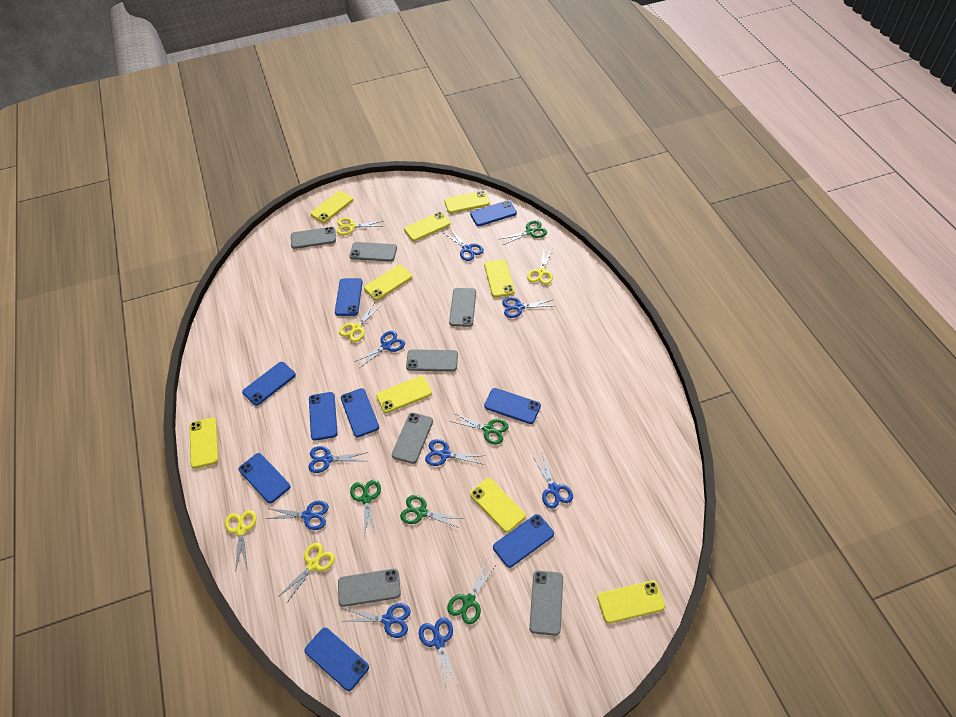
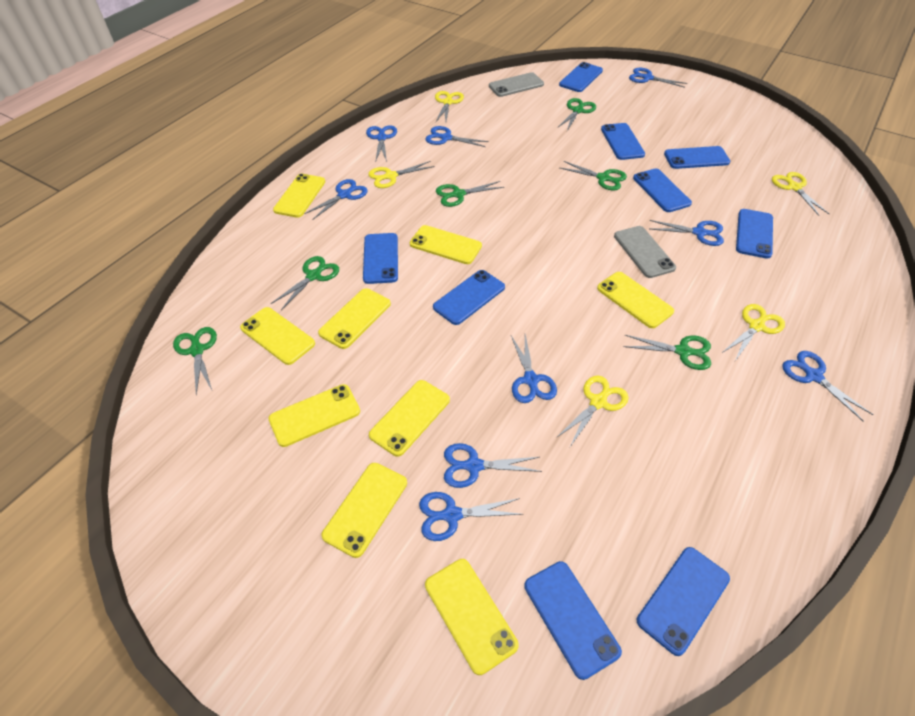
green scissors: 5 -> 6
grey phone: 7 -> 2

